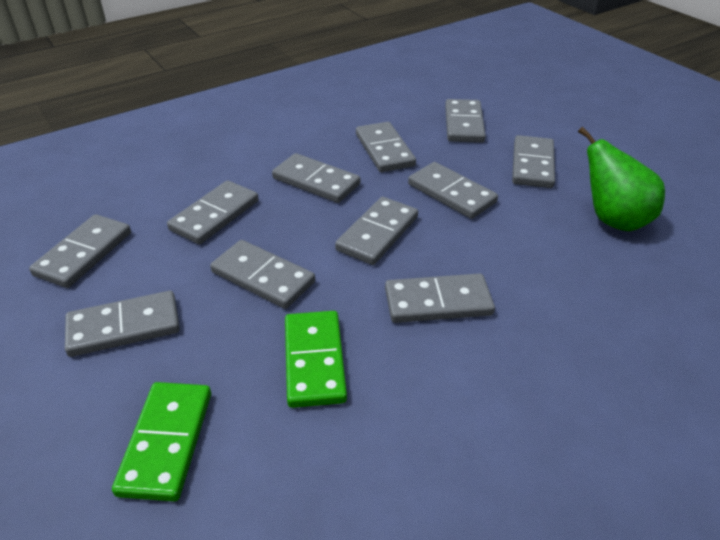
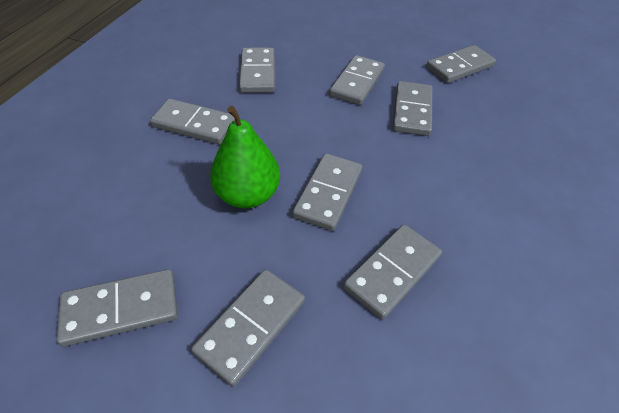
green domino: 2 -> 0
grey domino: 11 -> 9

